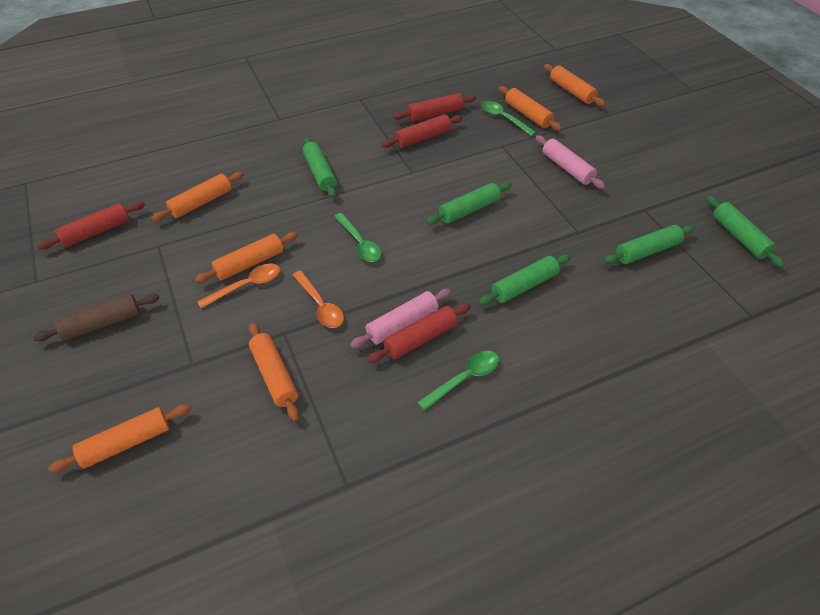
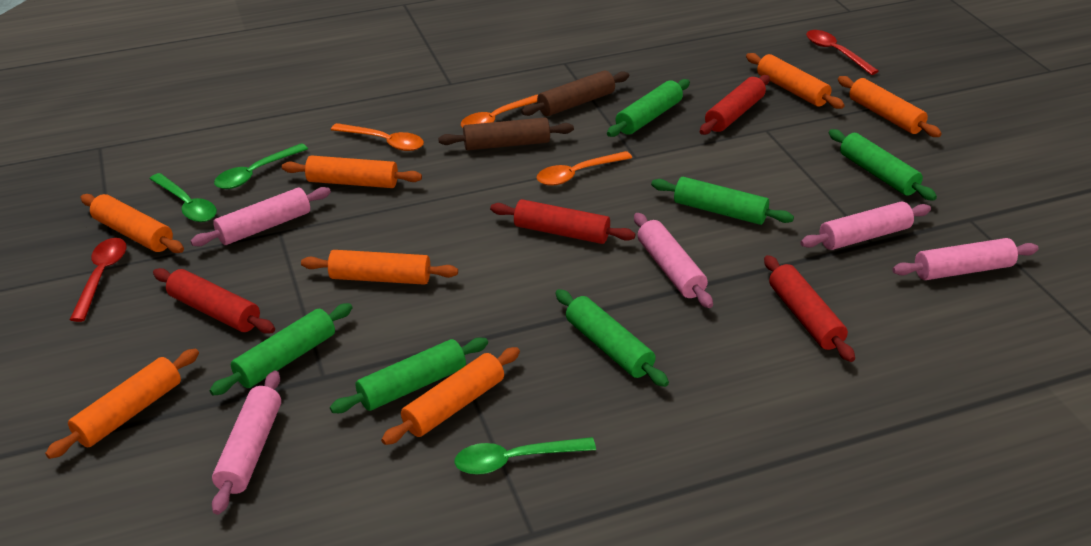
brown rolling pin: 1 -> 2
green rolling pin: 5 -> 6
orange rolling pin: 6 -> 7
orange spoon: 2 -> 3
pink rolling pin: 2 -> 5
red spoon: 0 -> 2

